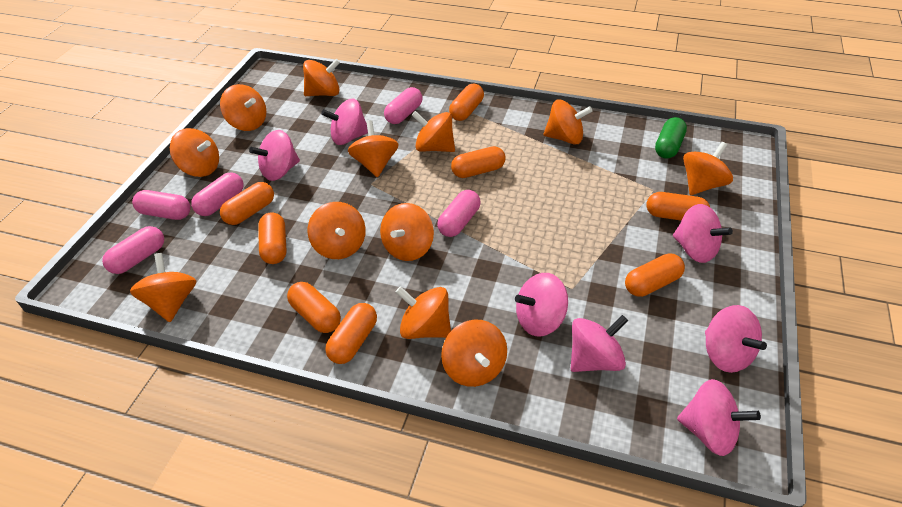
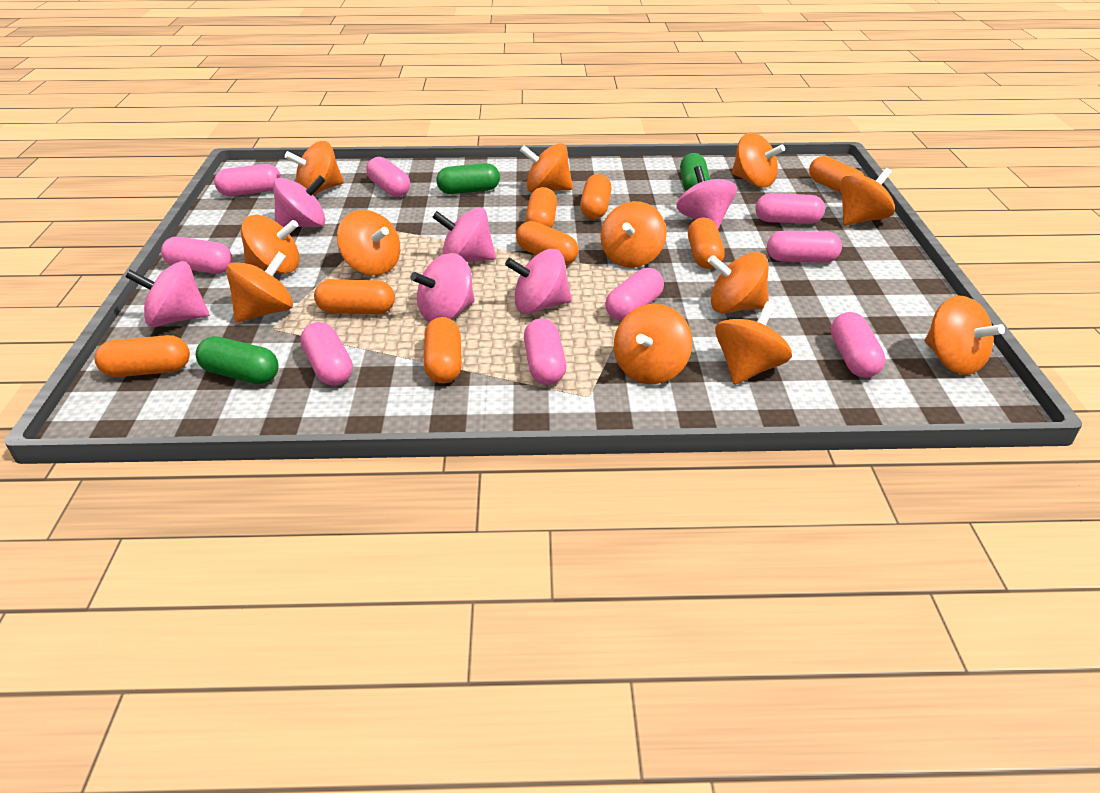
green capsule: 1 -> 3
pink capsule: 5 -> 9
pink spinning top: 7 -> 6

